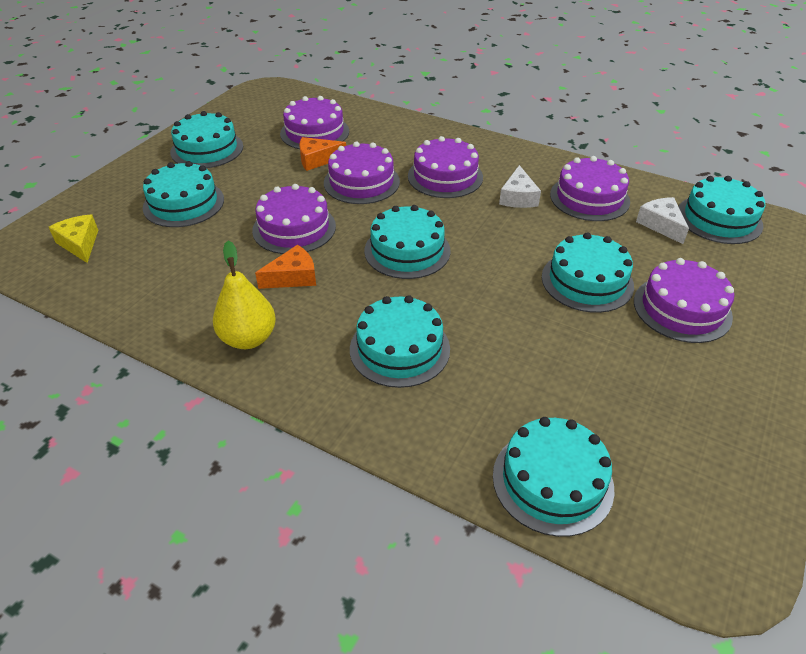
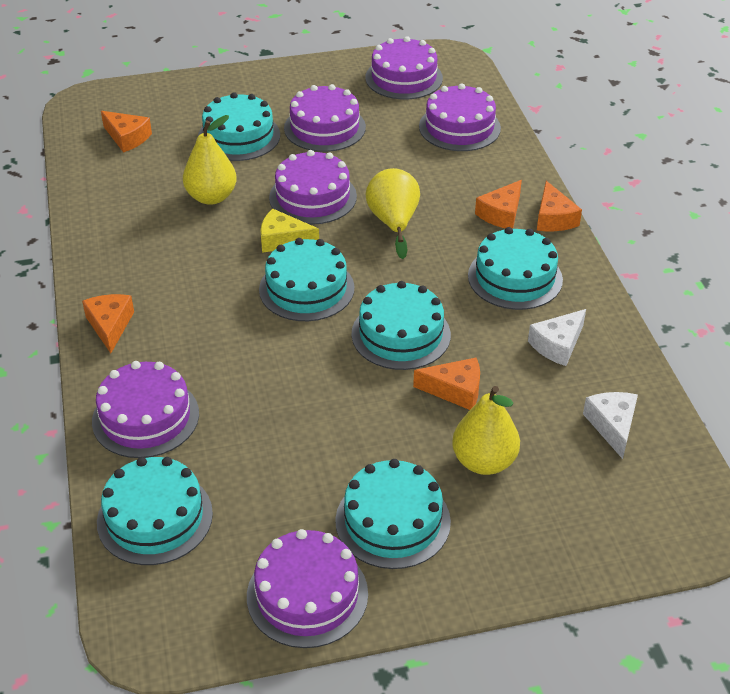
orange cheese: 2 -> 5
turquoise cake: 7 -> 6
yellow pear: 1 -> 3

